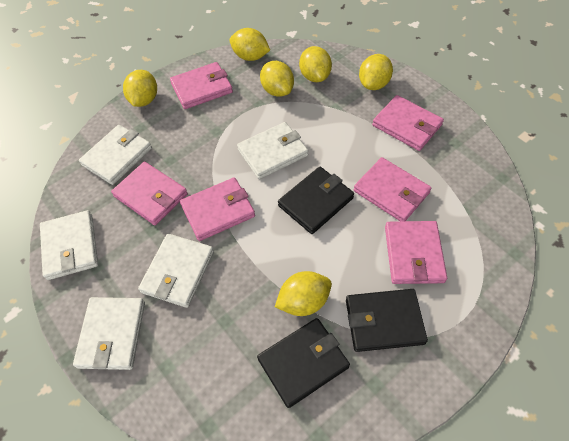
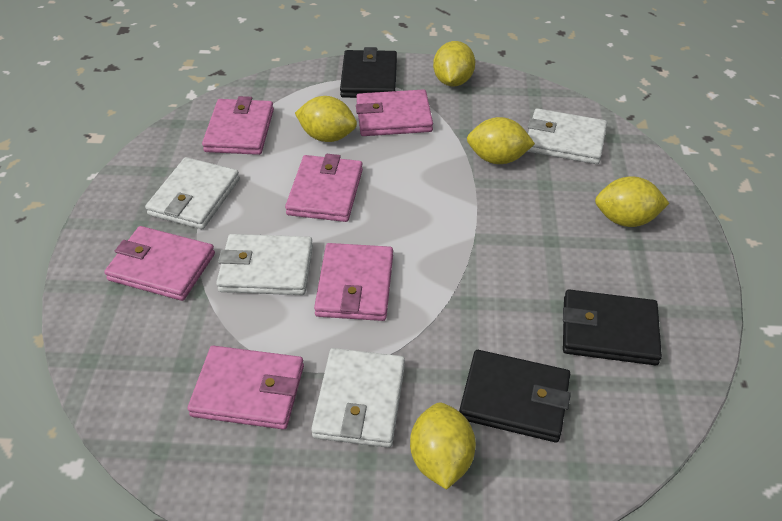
white wallet: 5 -> 4
yellow lemon: 6 -> 5

